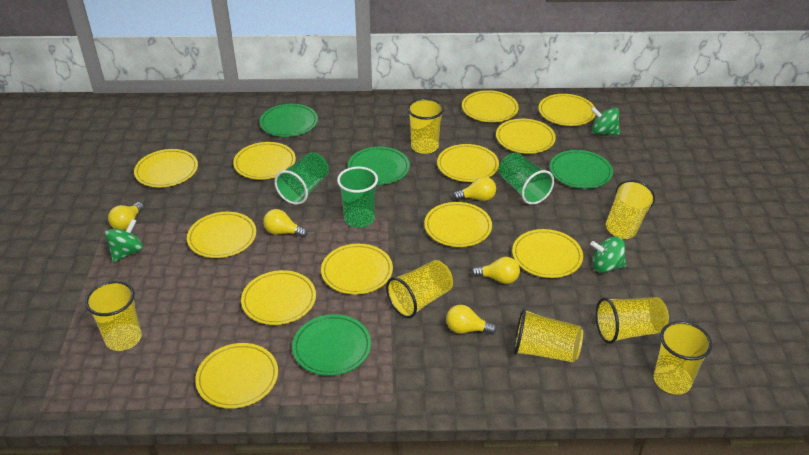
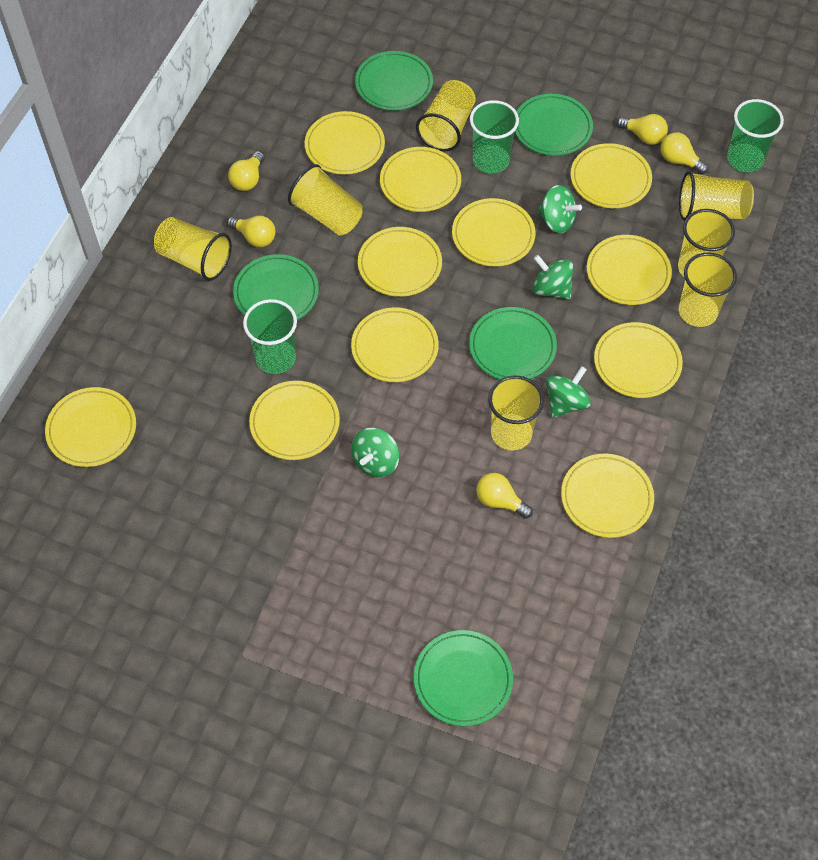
green plate: 4 -> 5
green spinning top: 3 -> 4
yellow plate: 12 -> 11

